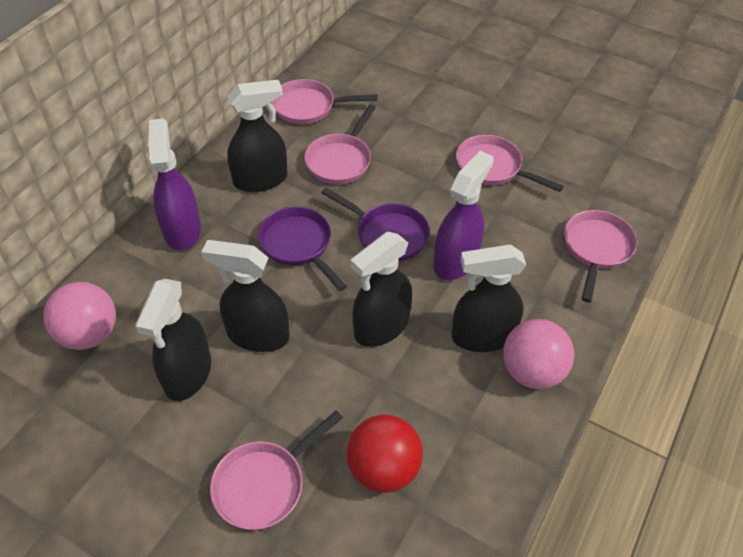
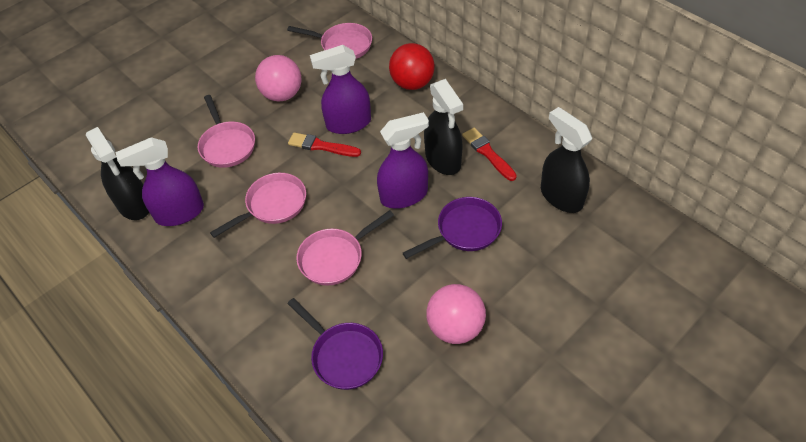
black spray bottle: 5 -> 3
pink pan: 5 -> 4
purple spray bottle: 2 -> 3
red brush: 0 -> 2

